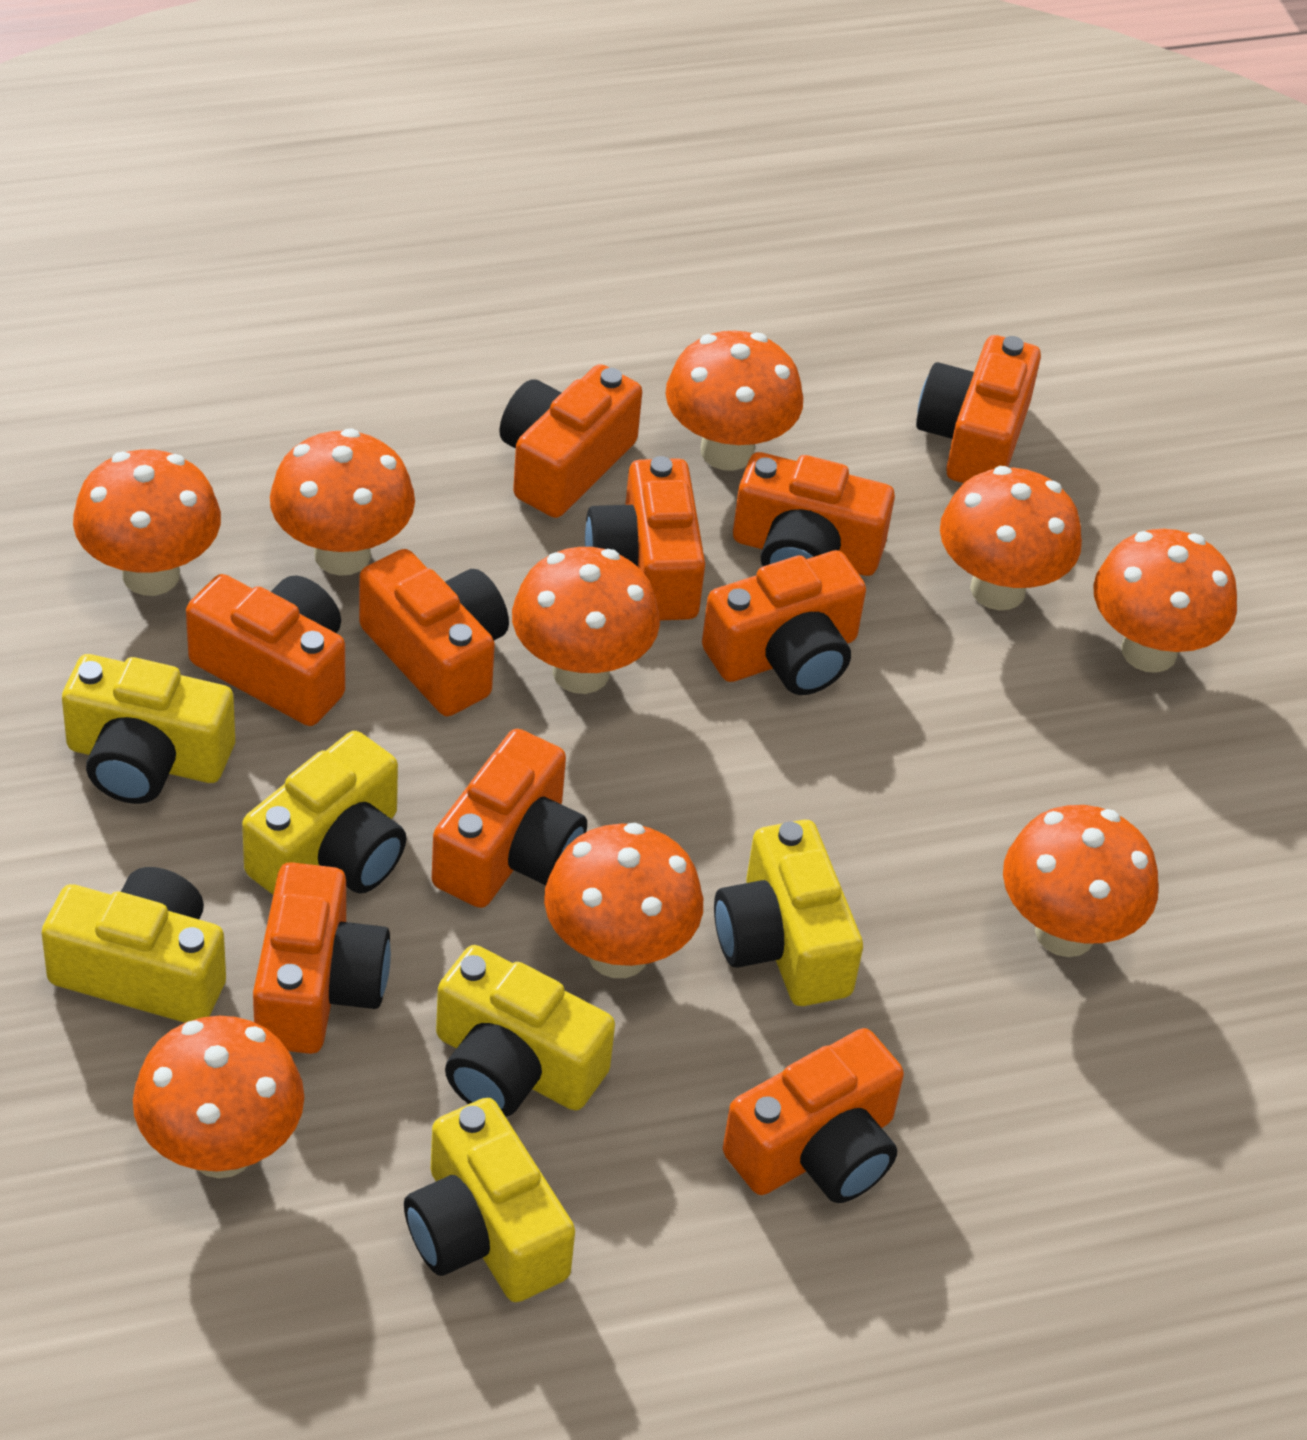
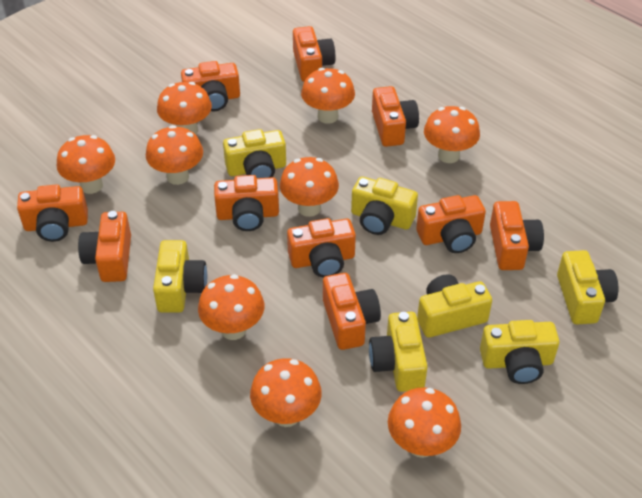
yellow camera: 6 -> 7

